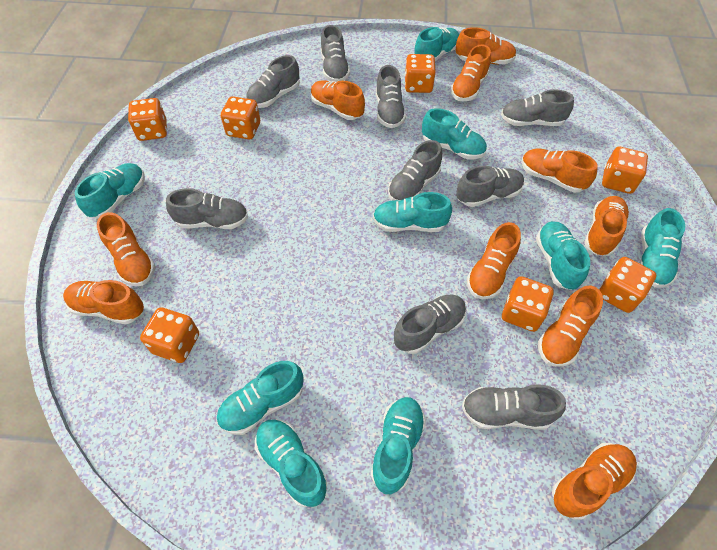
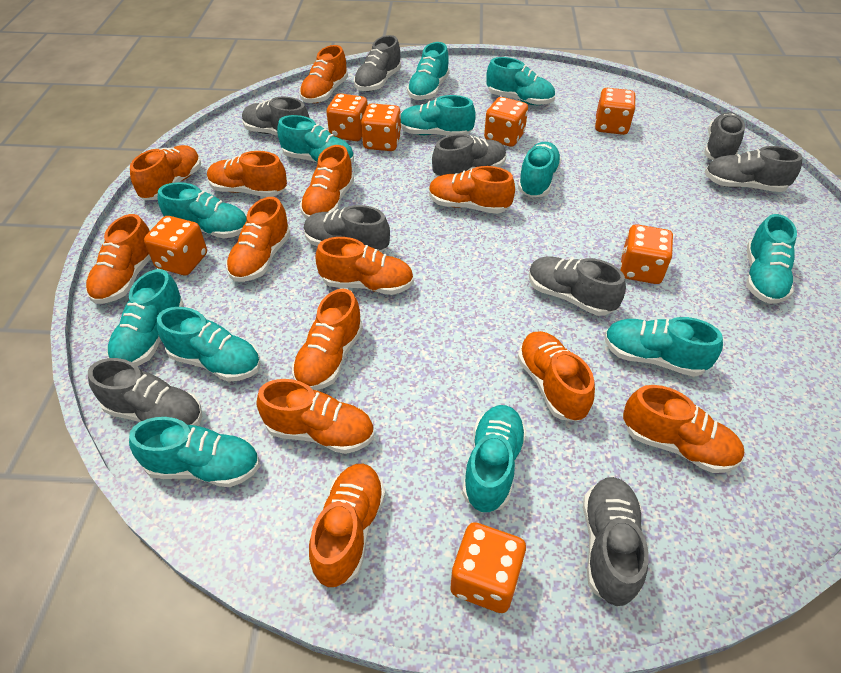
orange shoe: 10 -> 13
turquoise shoe: 9 -> 12

